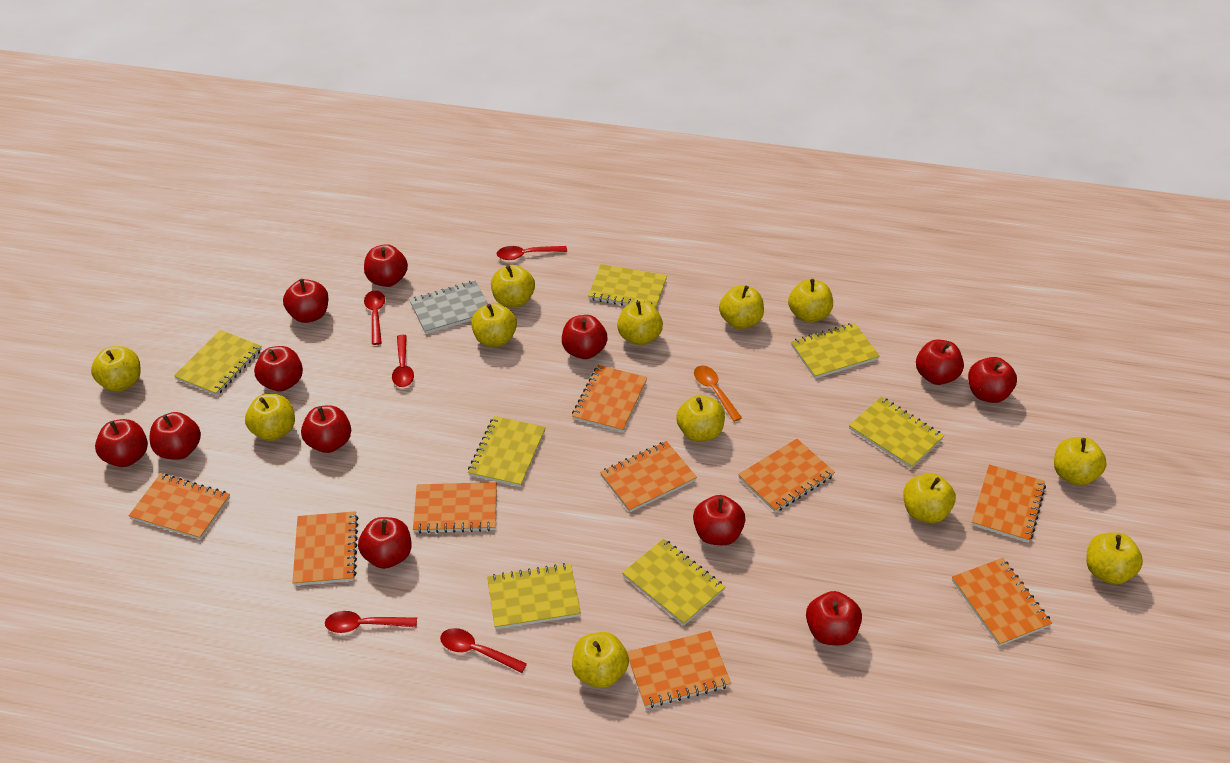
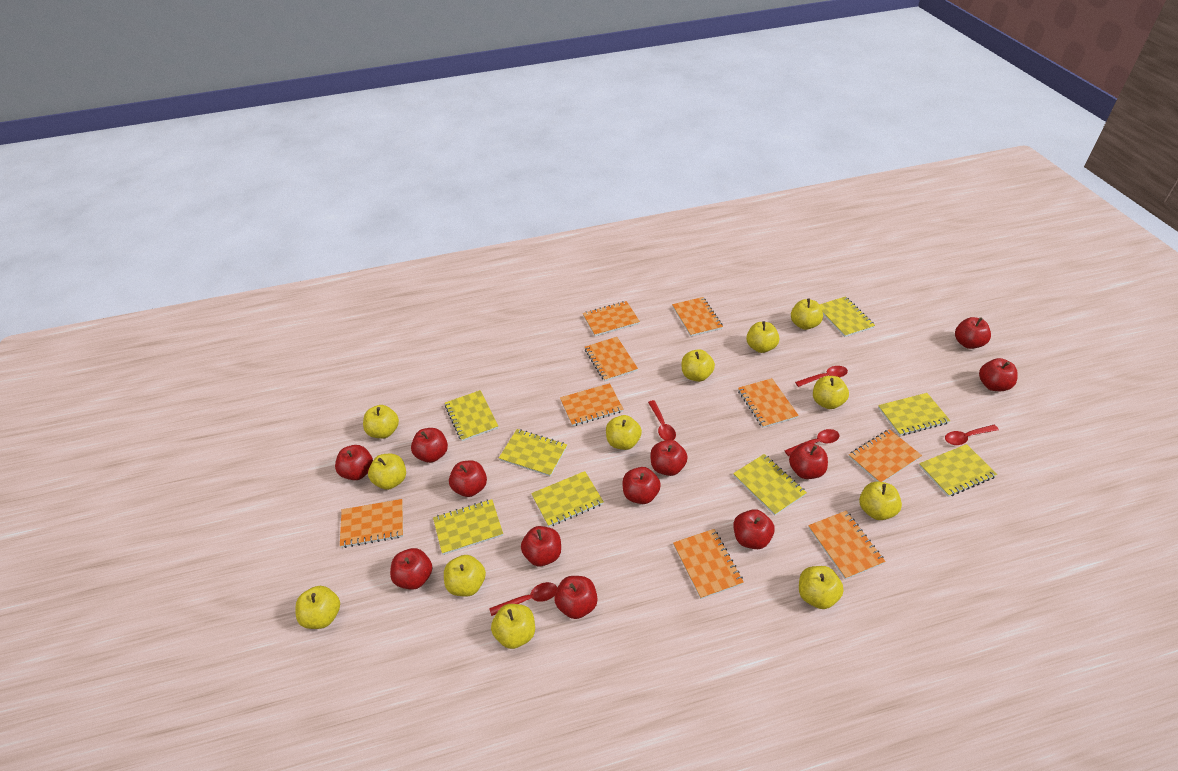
grey notebook: 1 -> 0
orange spoon: 1 -> 0
yellow notebook: 7 -> 8

